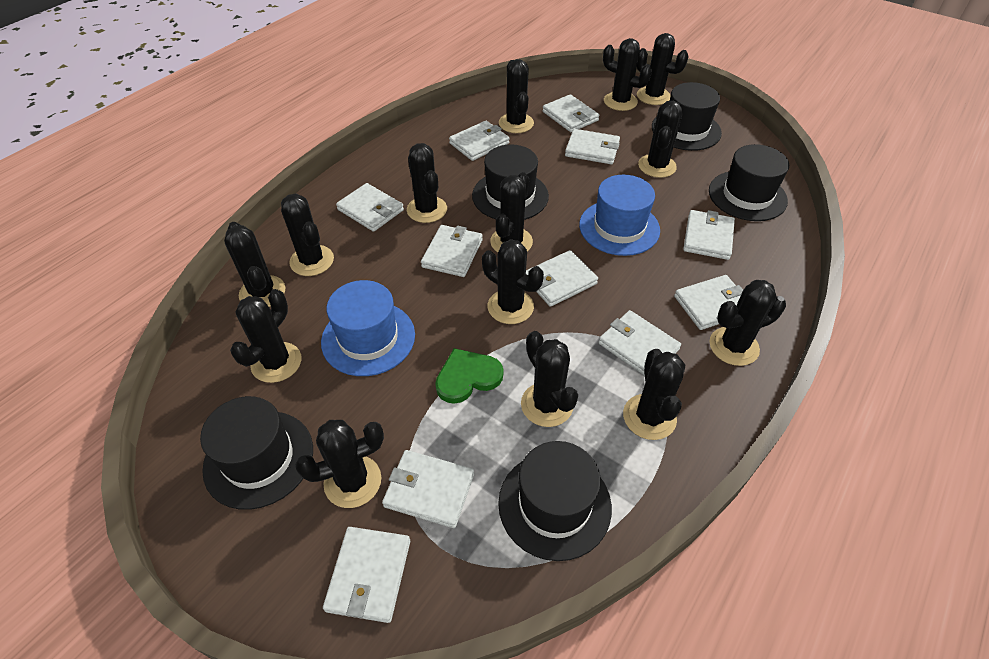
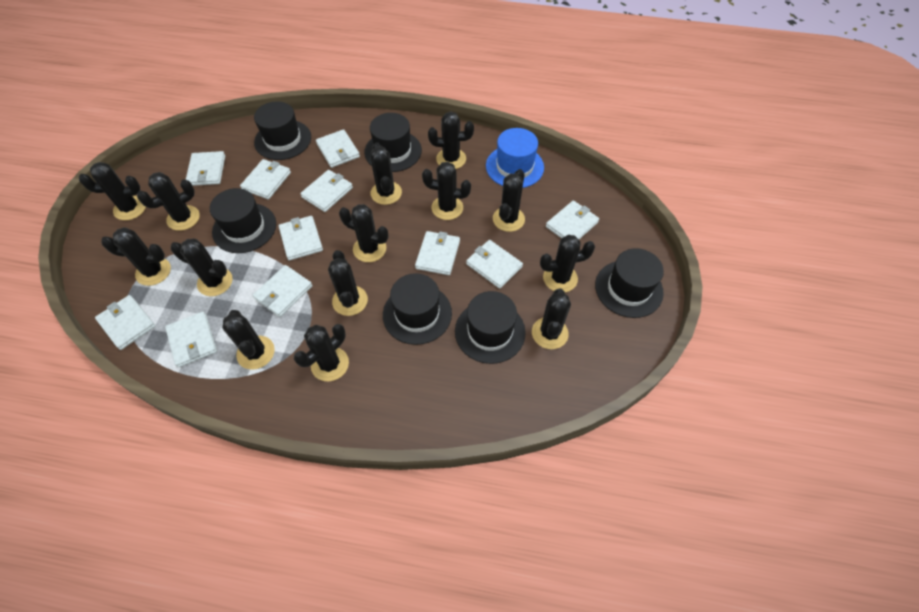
black hat: 5 -> 6
blue hat: 2 -> 1
green heart: 1 -> 0

